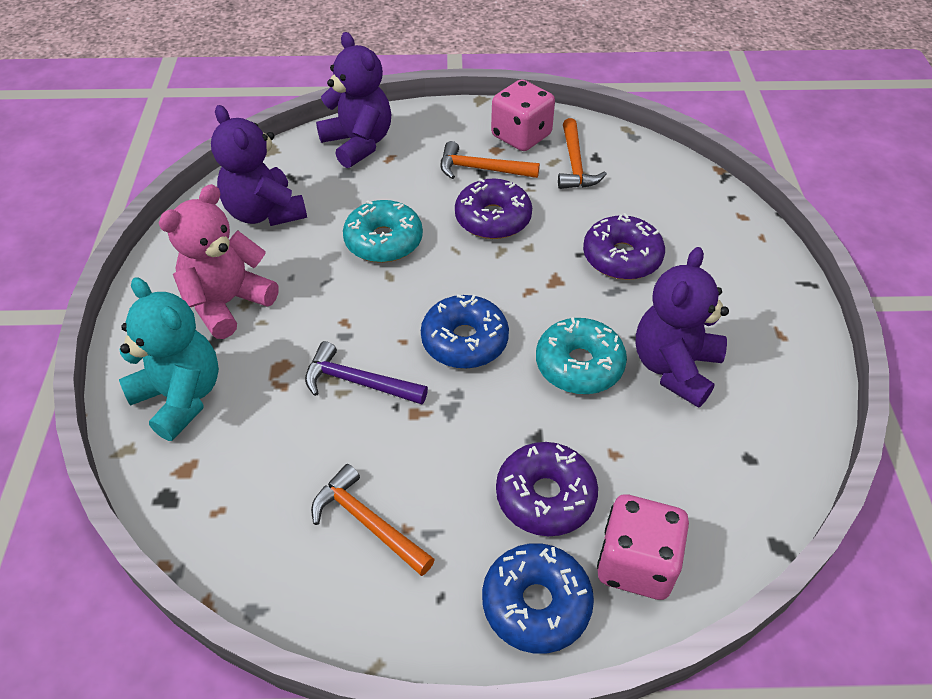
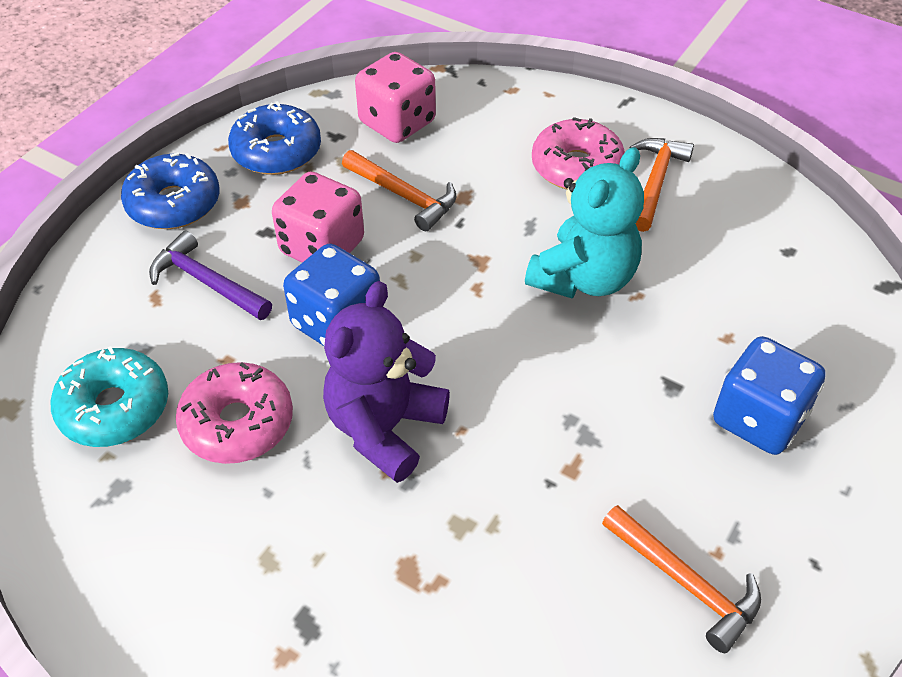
blue dice: 0 -> 2
pink donut: 0 -> 2
pink teddy bear: 1 -> 0
purple donut: 3 -> 0
purple teddy bear: 3 -> 1
turquoise donut: 2 -> 1

